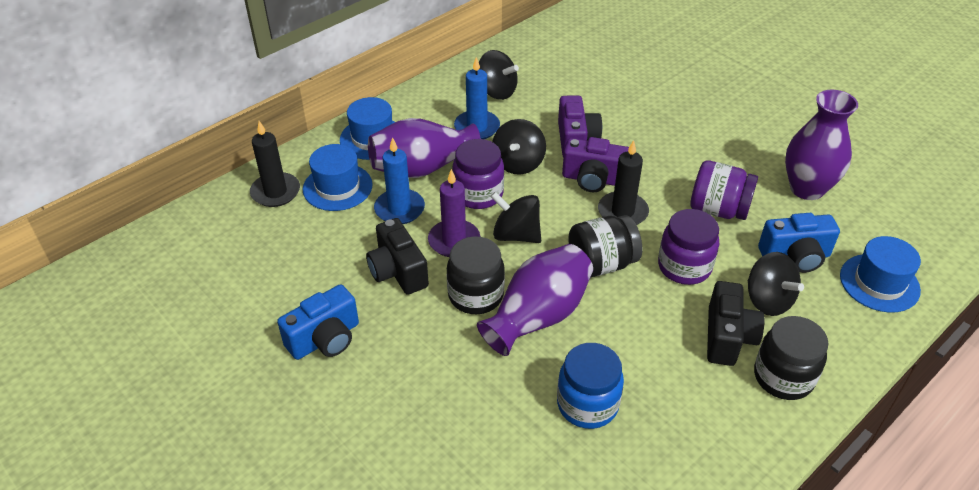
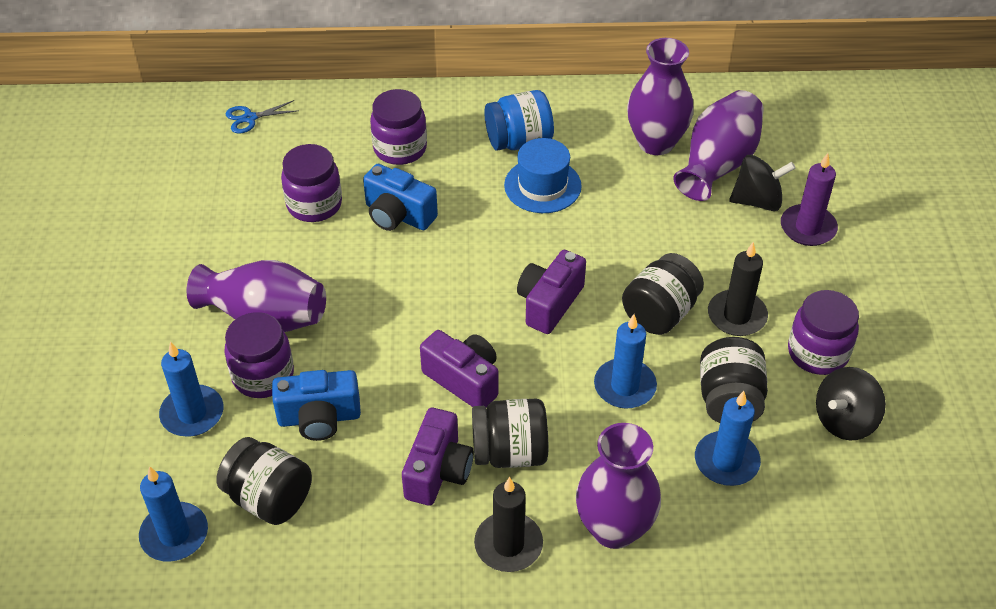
black camera: 2 -> 0
black jar: 3 -> 4
black spinning top: 4 -> 2
blue candle: 2 -> 4
blue hat: 3 -> 1
blue scissors: 0 -> 1
purple camera: 2 -> 3
purple jar: 3 -> 4
purple vase: 3 -> 4

